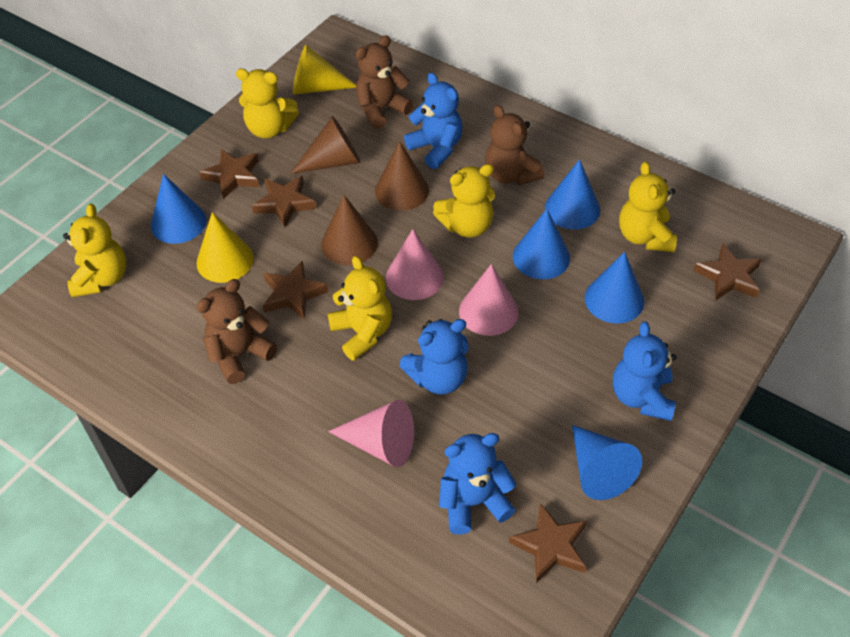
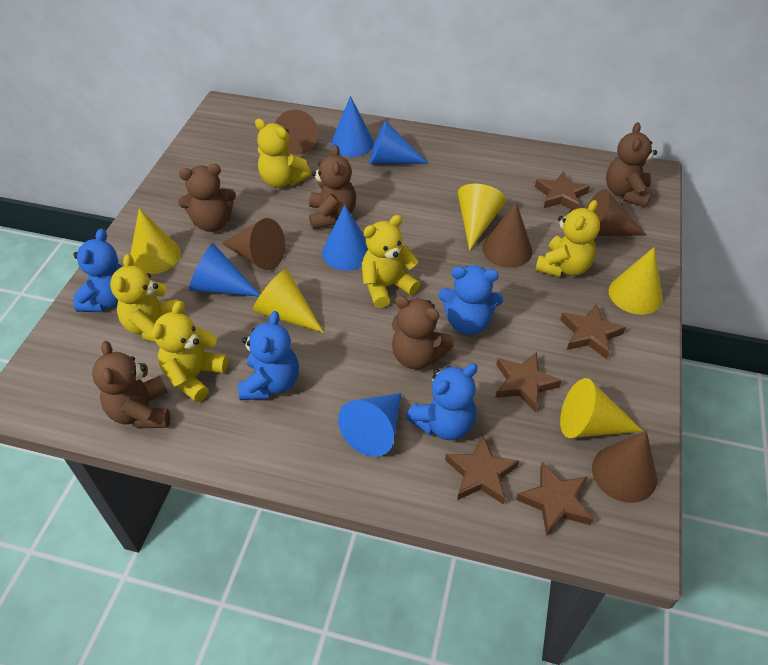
brown cone: 3 -> 5
brown teddy bear: 3 -> 5
pink cone: 3 -> 0
yellow cone: 2 -> 5

